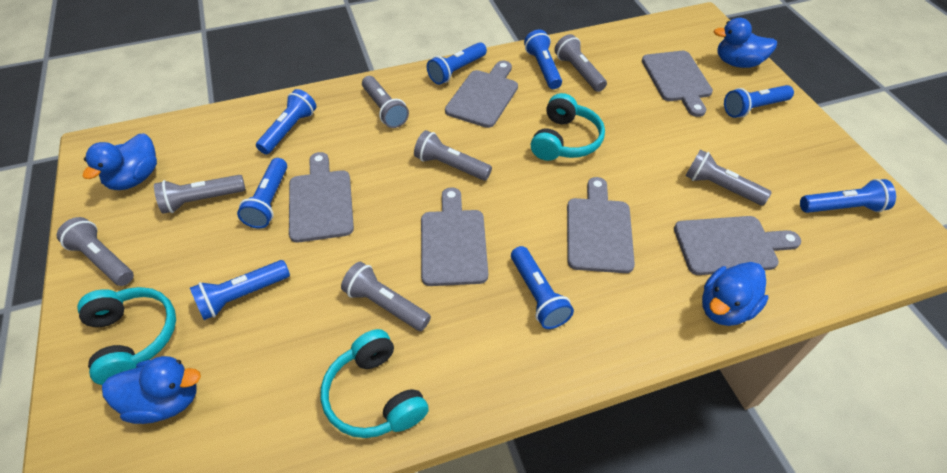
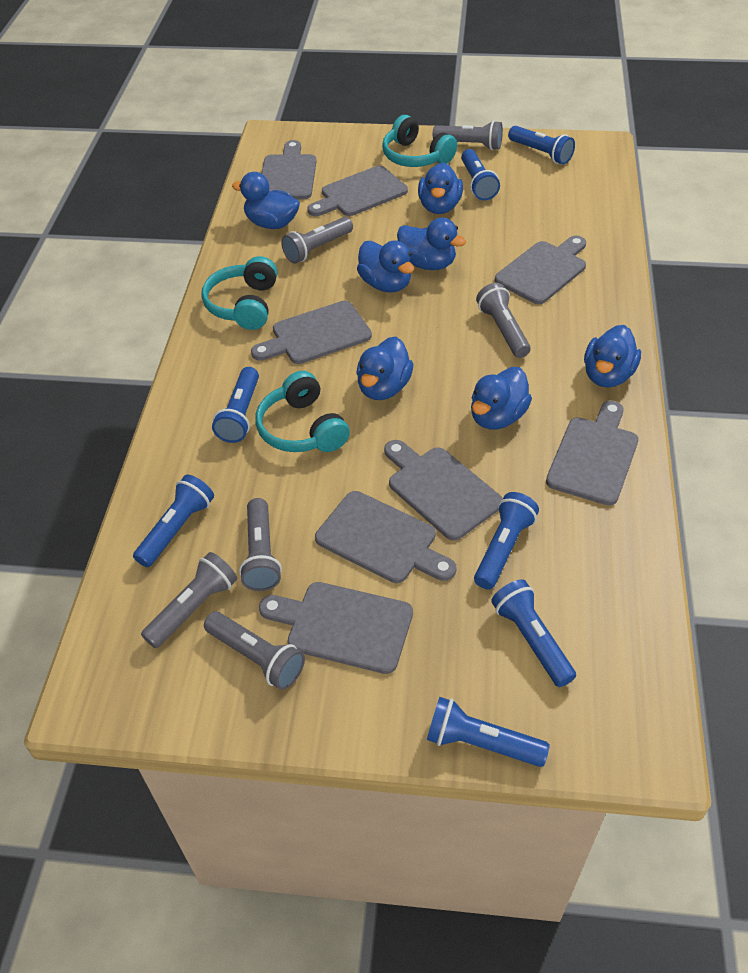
blue duck: 4 -> 7
blue flashlight: 8 -> 7
grey cutting board: 6 -> 8
grey flashlight: 7 -> 6

